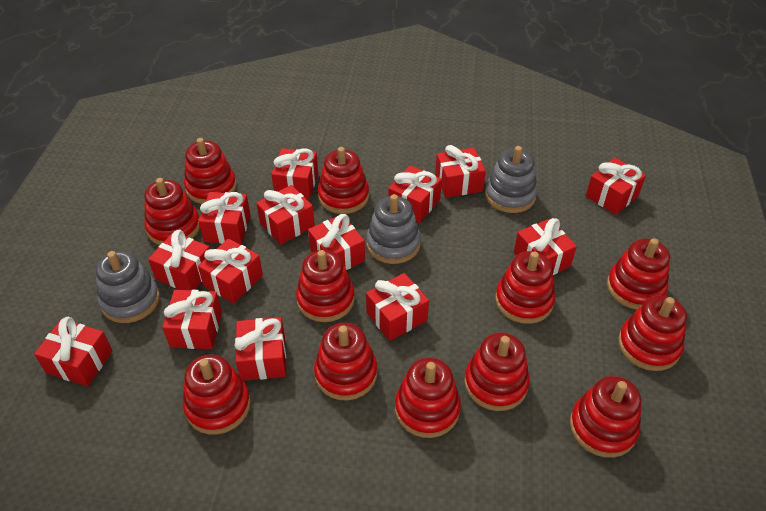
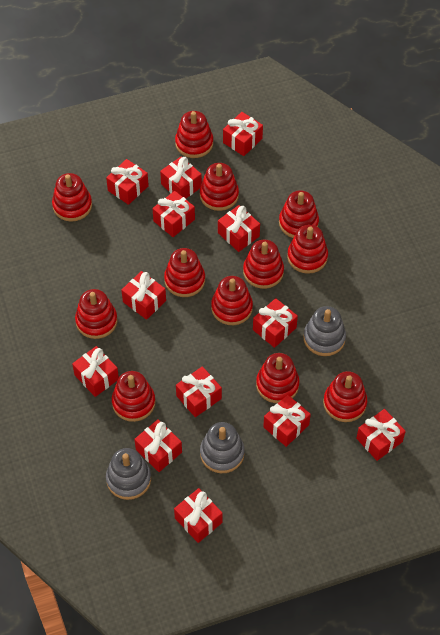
red gift: 14 -> 13

